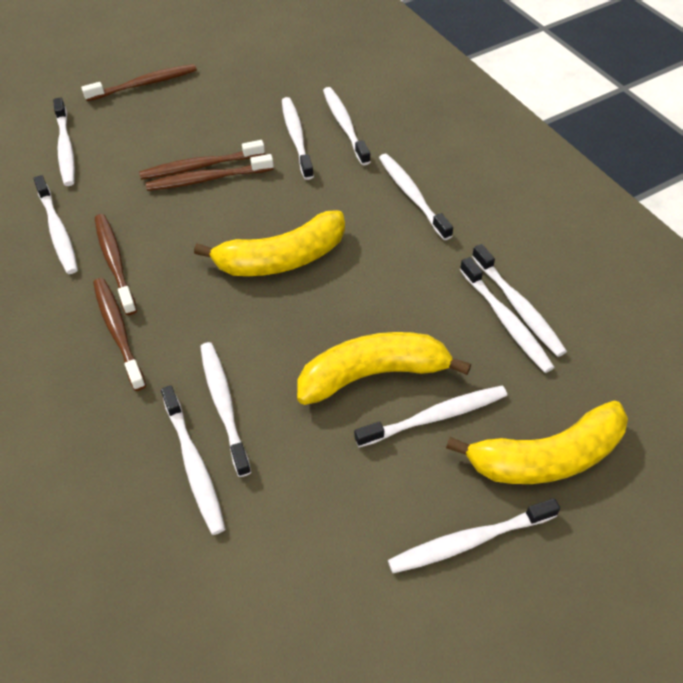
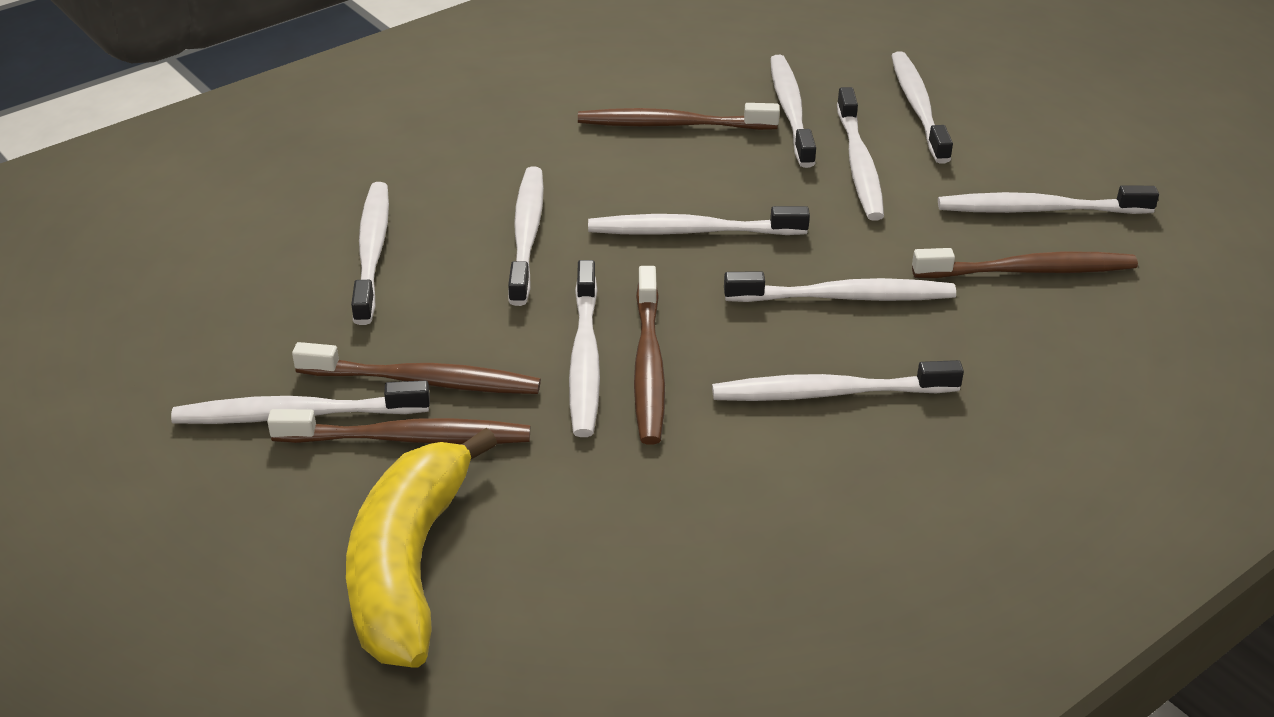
yellow banana: 3 -> 1

